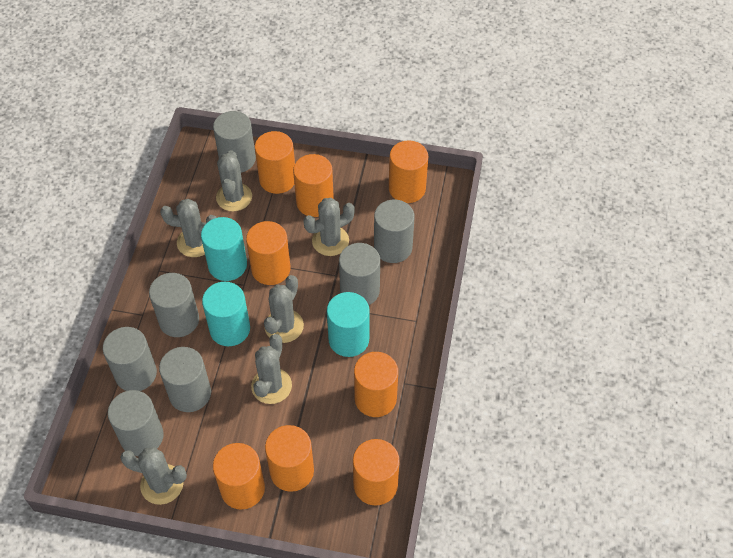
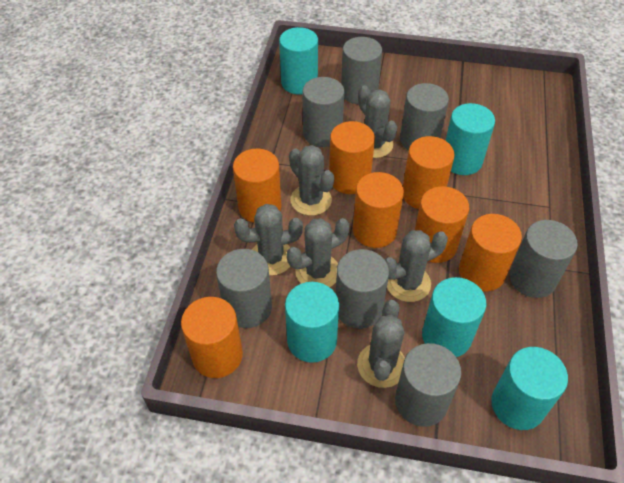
orange cylinder: 8 -> 7
turquoise cylinder: 3 -> 5

